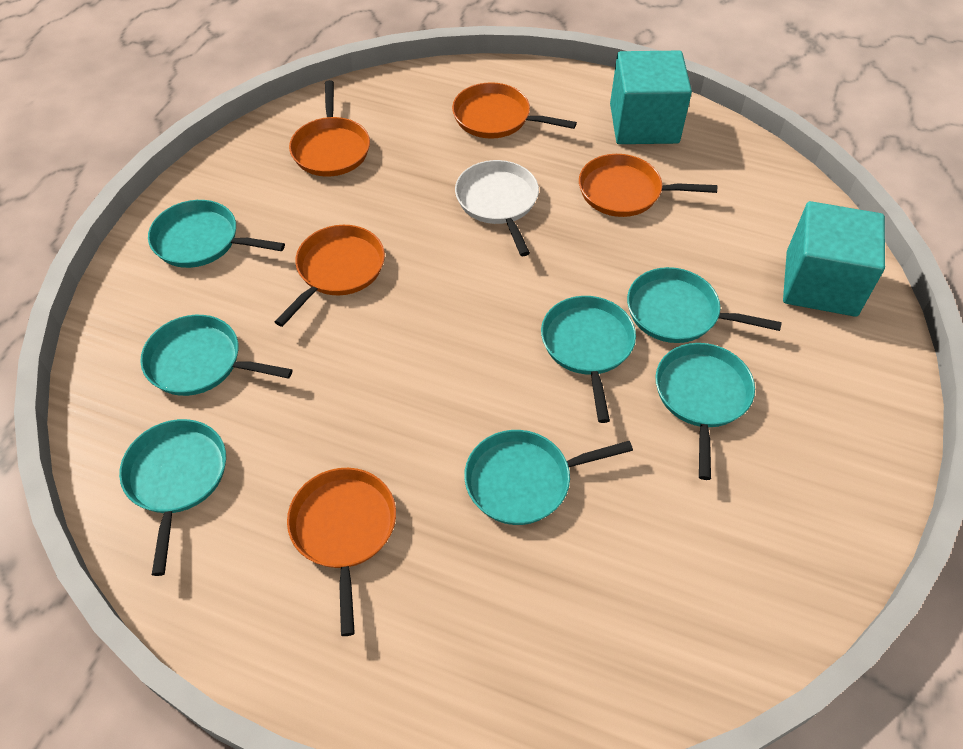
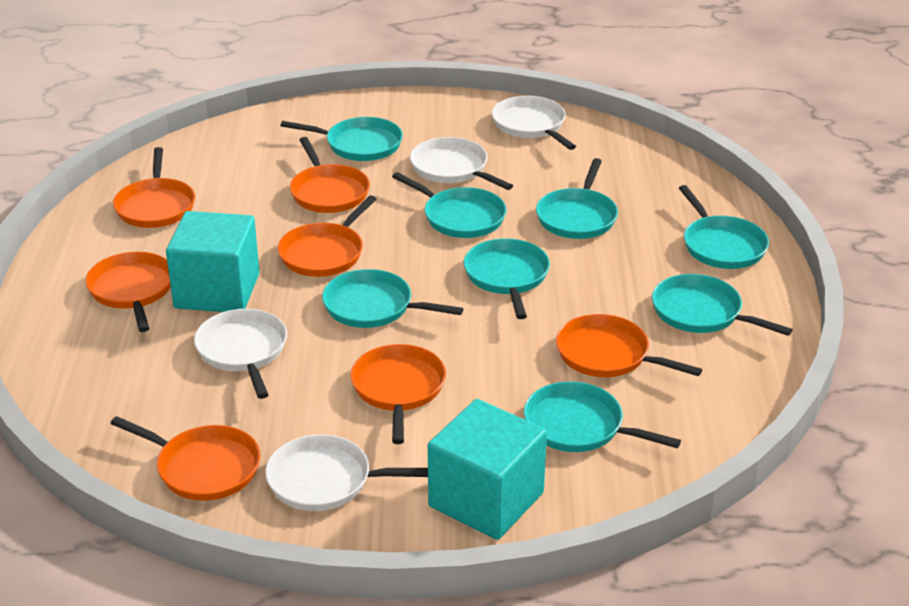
orange pan: 5 -> 7
turquoise pan: 7 -> 8
white pan: 1 -> 4

